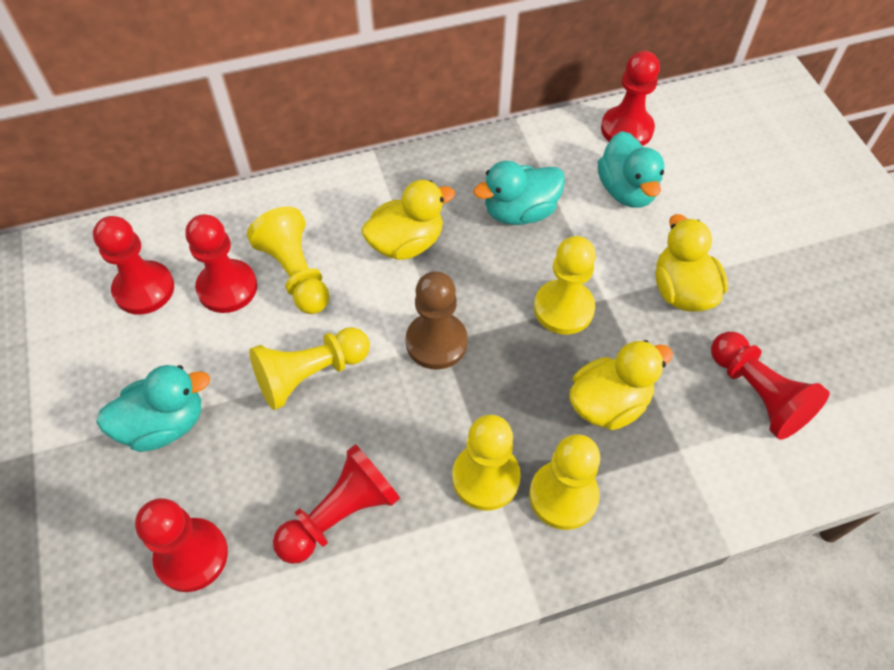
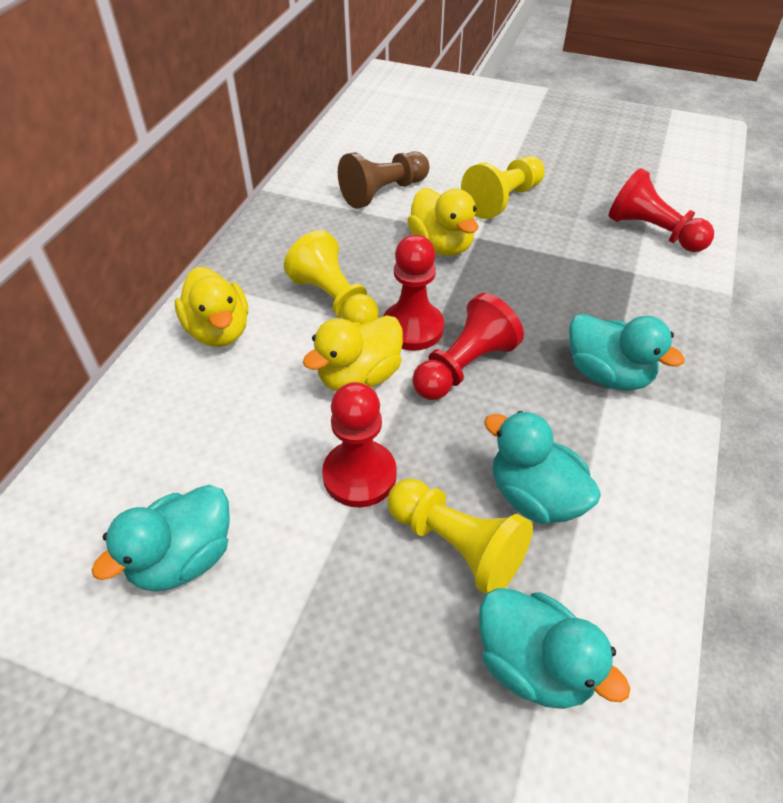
red pawn: 6 -> 4
turquoise duck: 3 -> 4
yellow pawn: 5 -> 3

